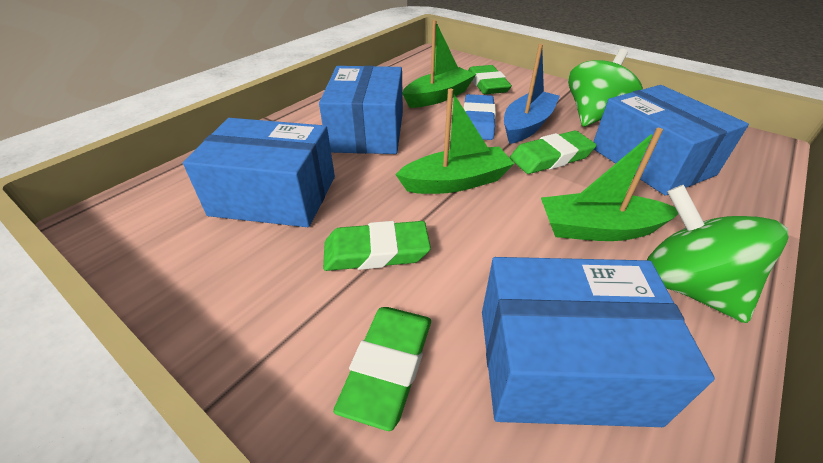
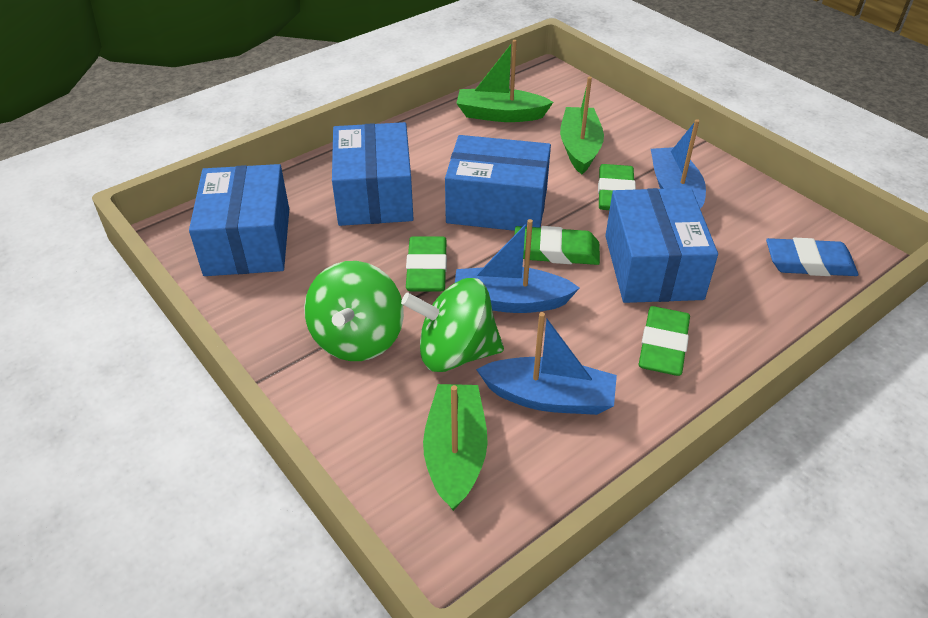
blue boat: 1 -> 3

